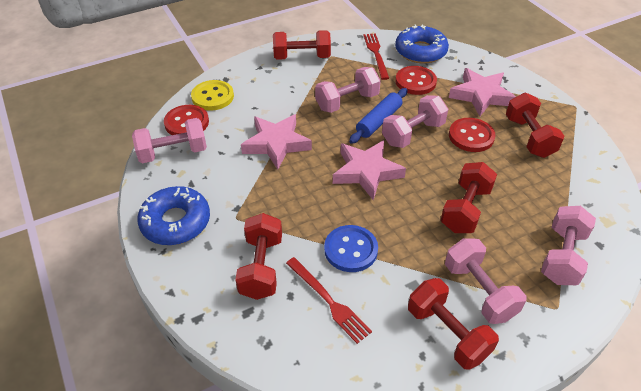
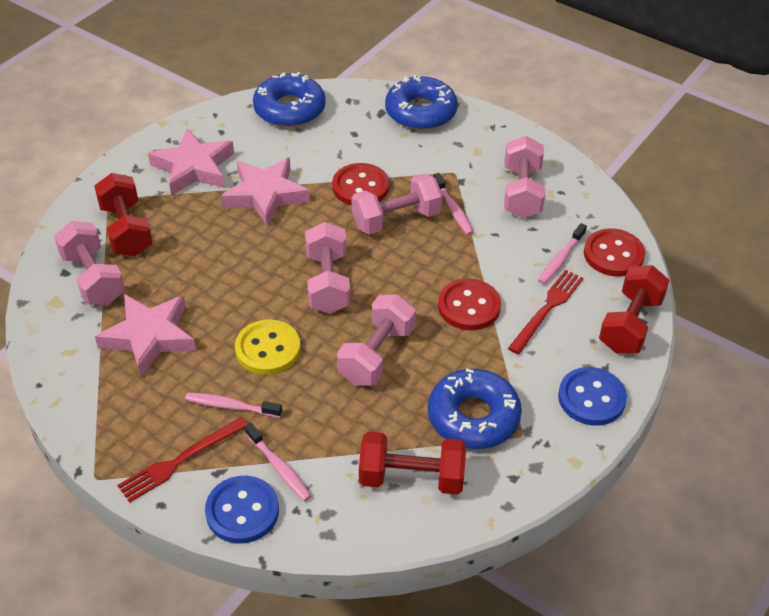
blue button: 1 -> 2
blue donut: 2 -> 3
blue rolling pin: 1 -> 0
pink toothbrush: 0 -> 4
red dumbbell: 5 -> 3

